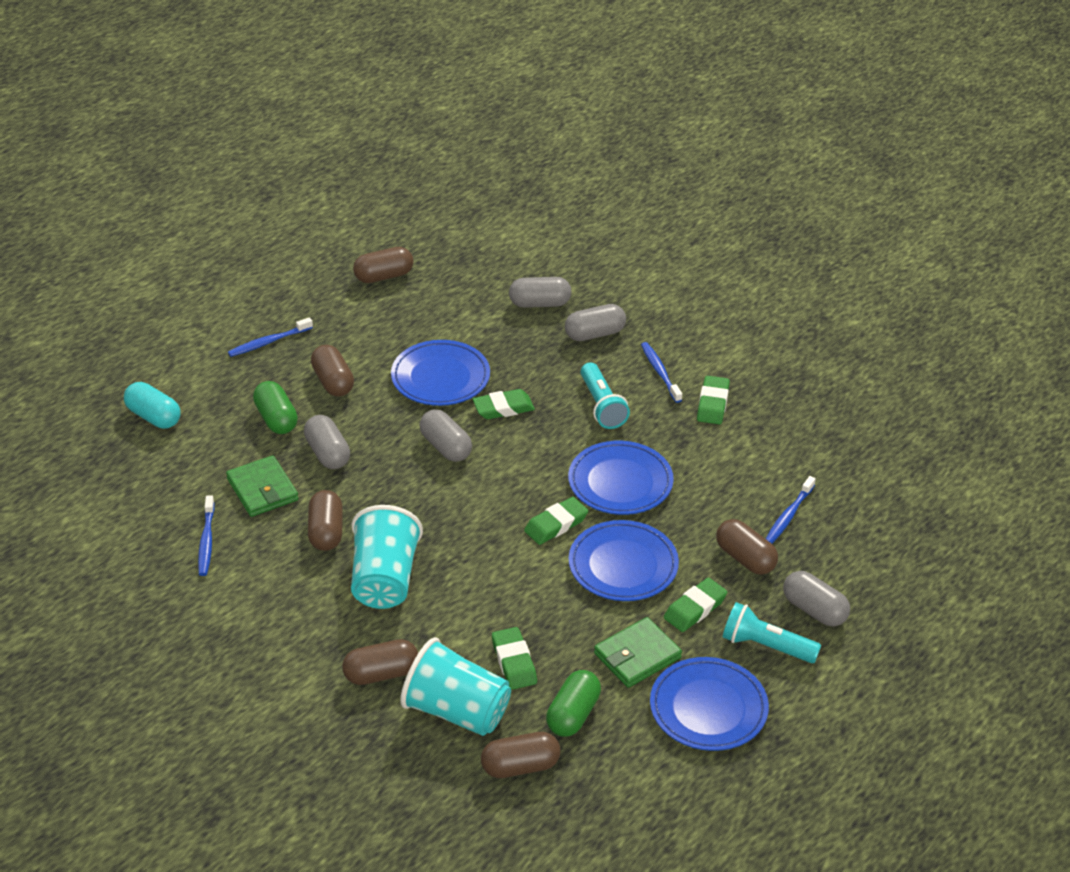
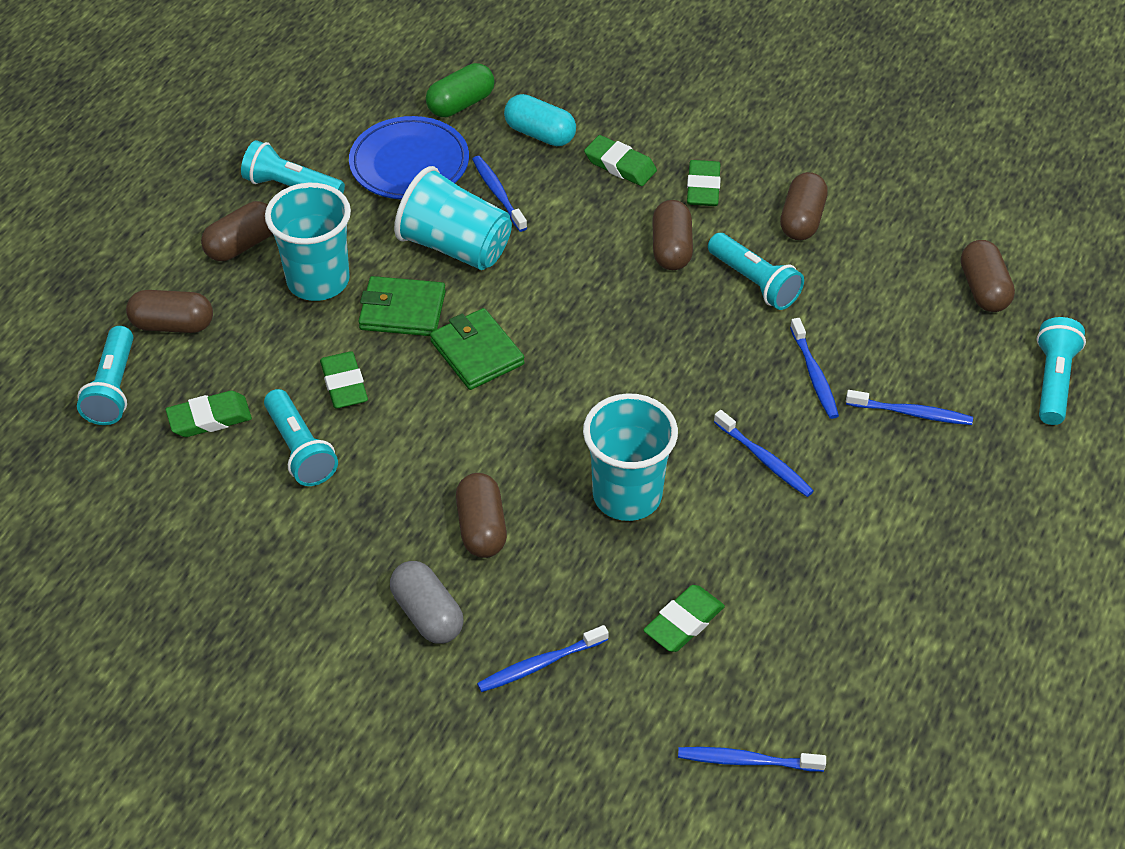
blue plate: 4 -> 1
blue toothbrush: 4 -> 6
green capsule: 2 -> 1
grey capsule: 5 -> 1
turquoise cup: 2 -> 3
turquoise flashlight: 2 -> 5

